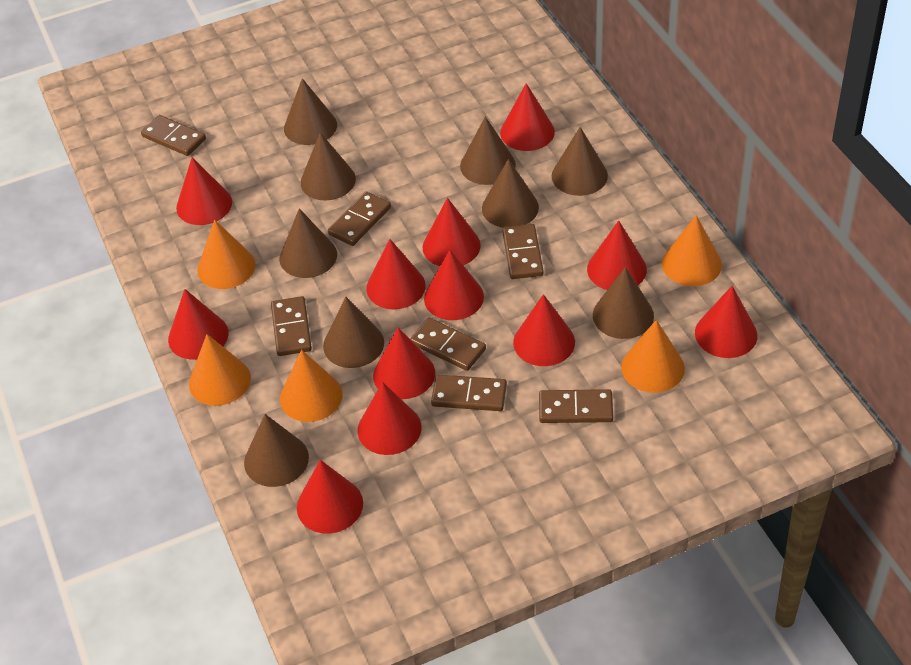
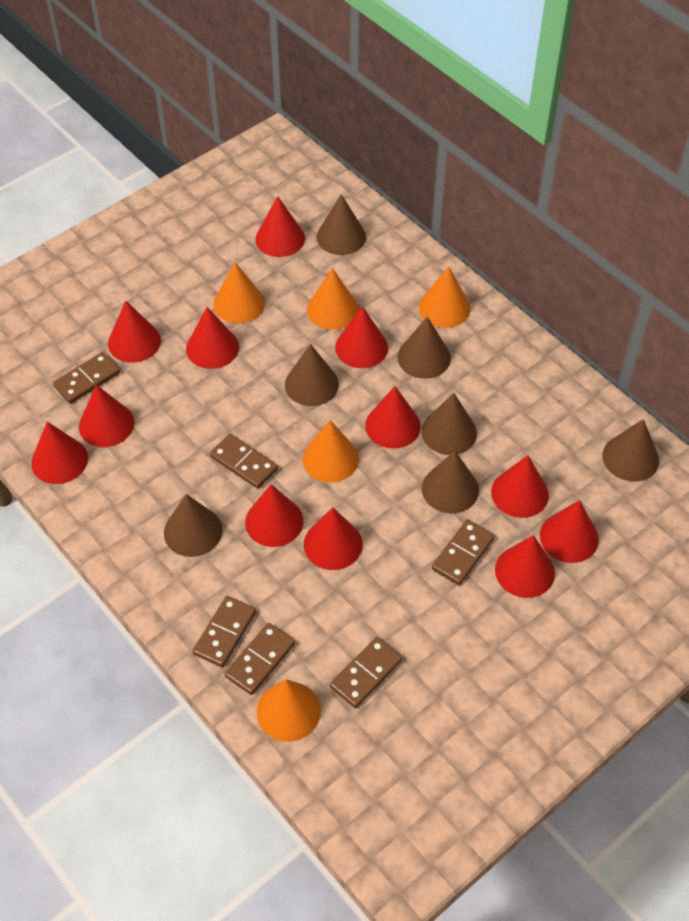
brown cone: 9 -> 7
brown domino: 7 -> 6

